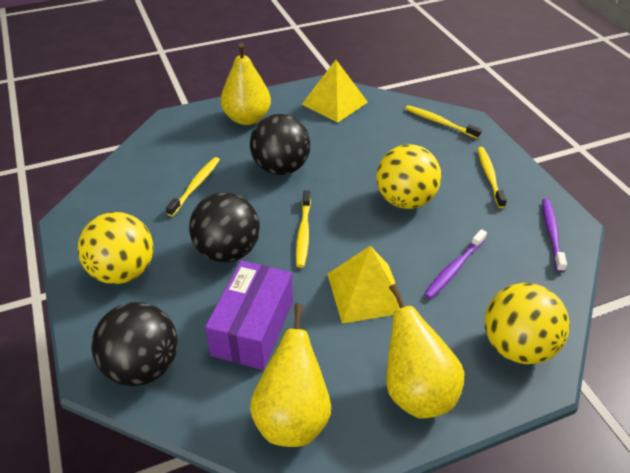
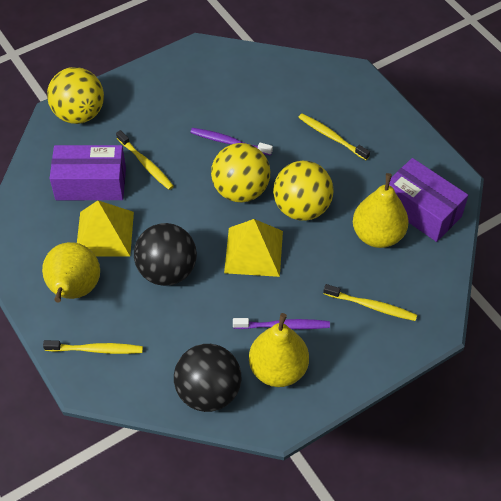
black ball: 3 -> 2
purple box: 1 -> 2

